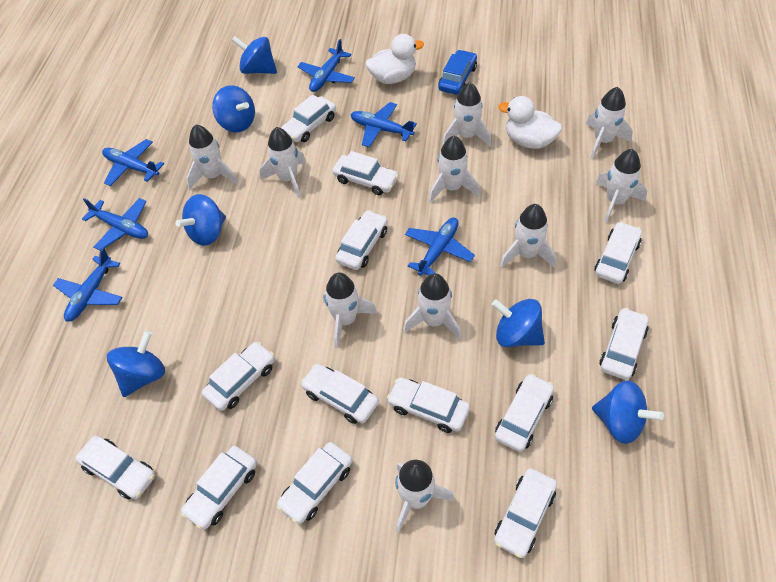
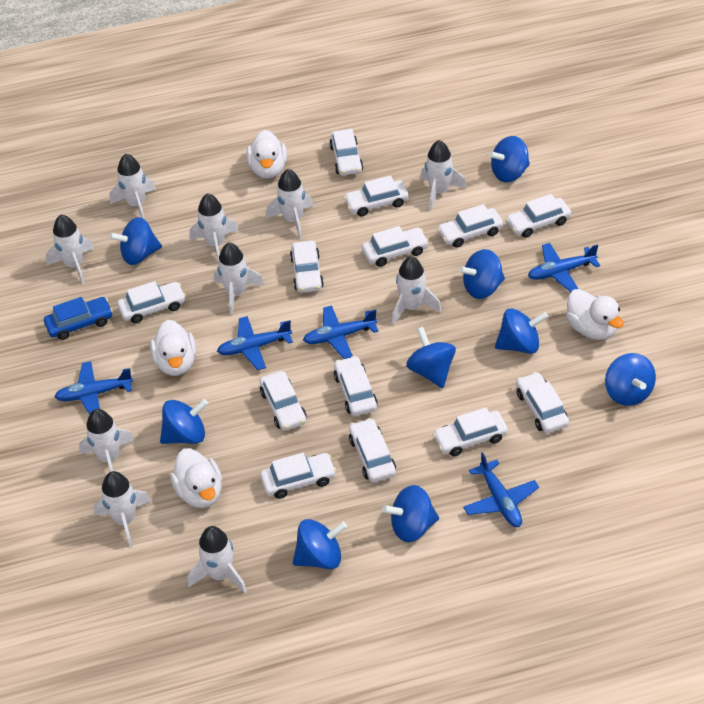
blue plane: 6 -> 5
blue spinning top: 6 -> 9
white duck: 2 -> 4

